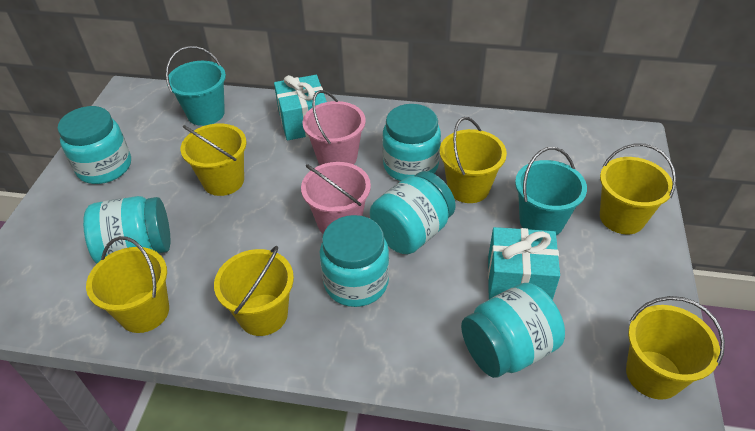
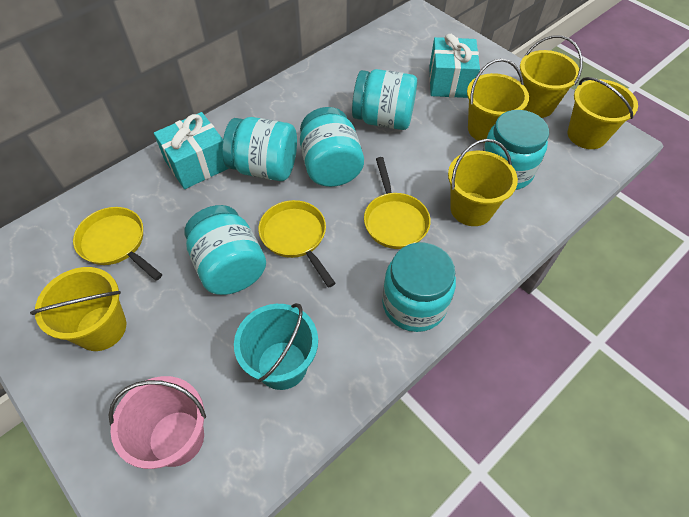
pink bucket: 2 -> 1
turquoise bucket: 2 -> 1
yellow bucket: 6 -> 5
yellow pan: 0 -> 3

